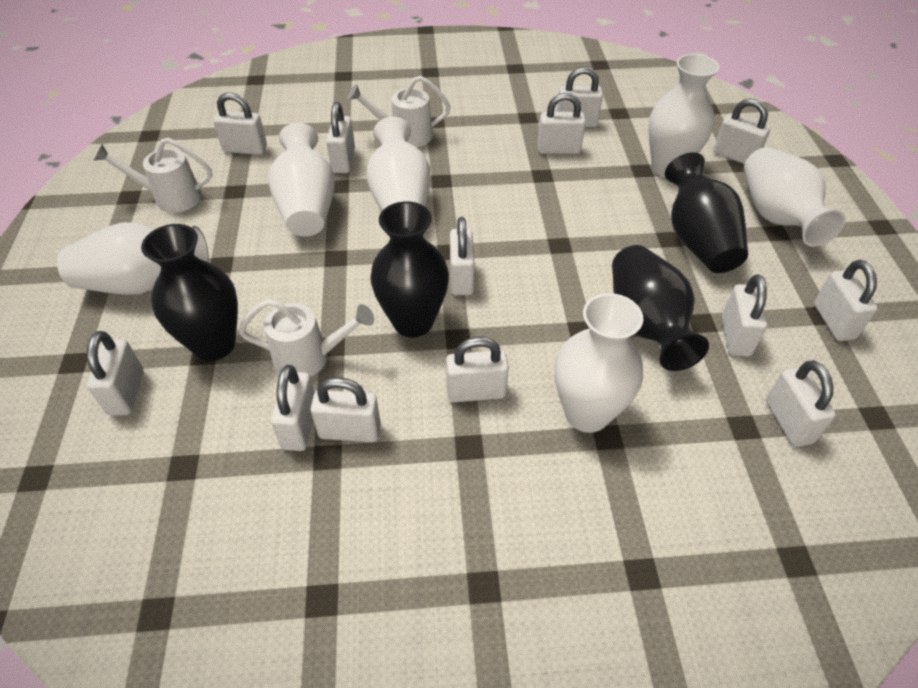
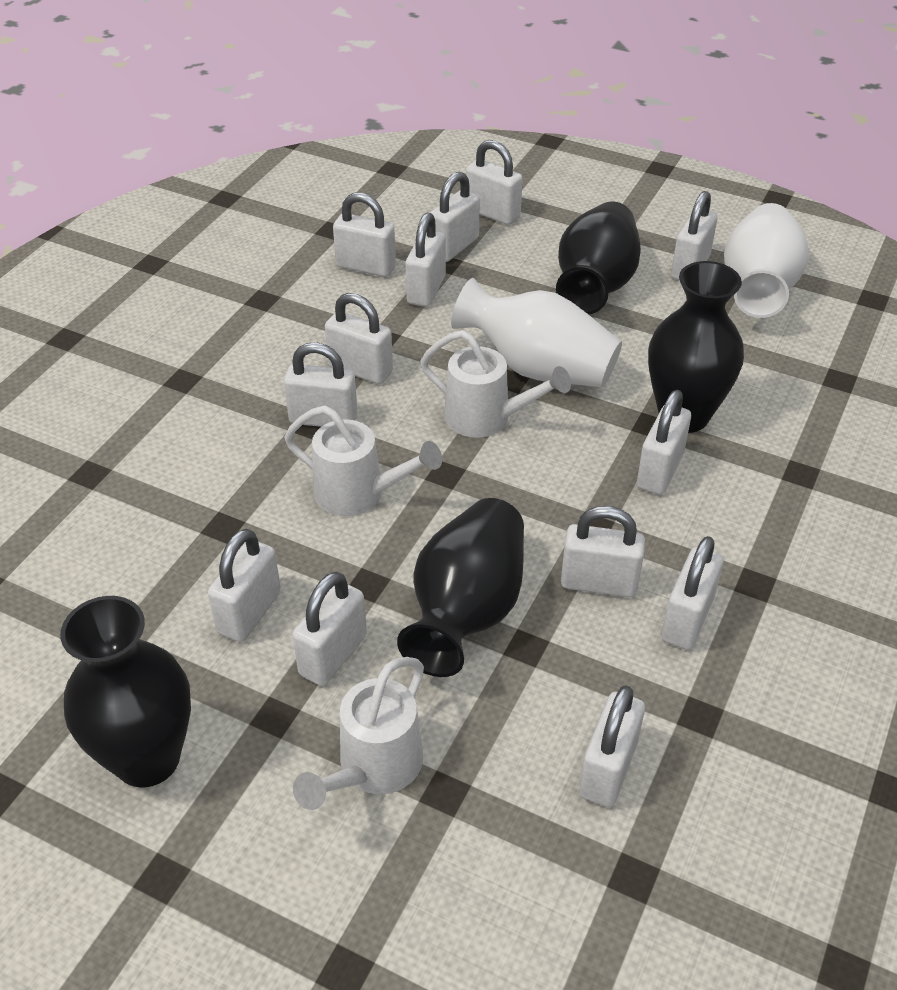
white vase: 6 -> 2

